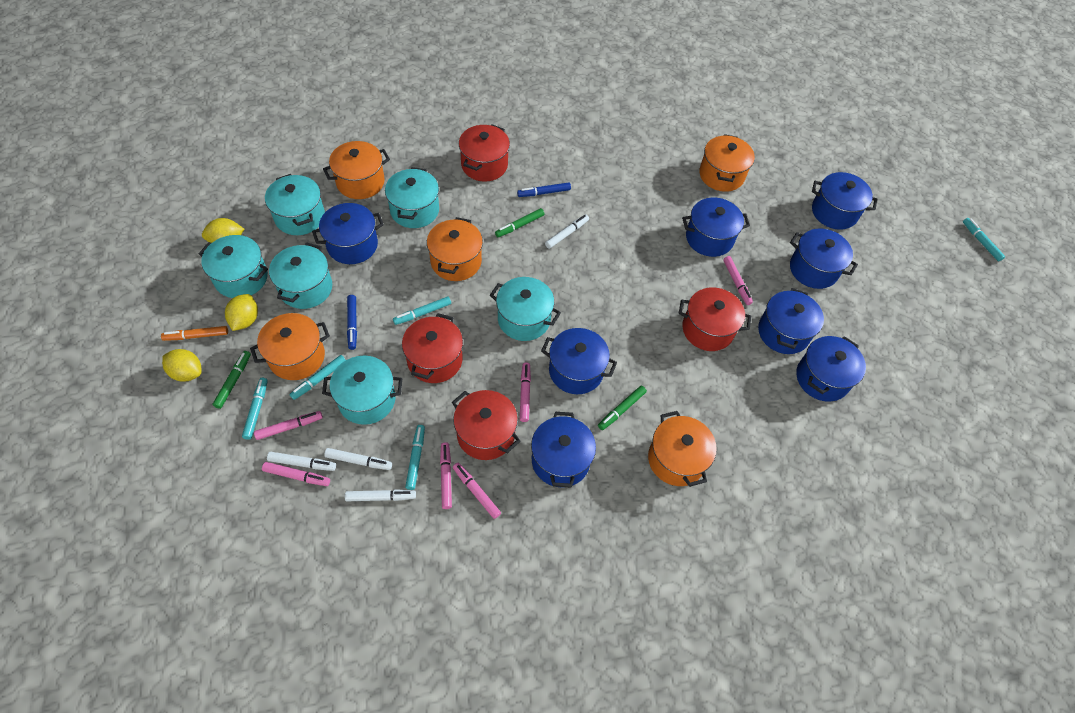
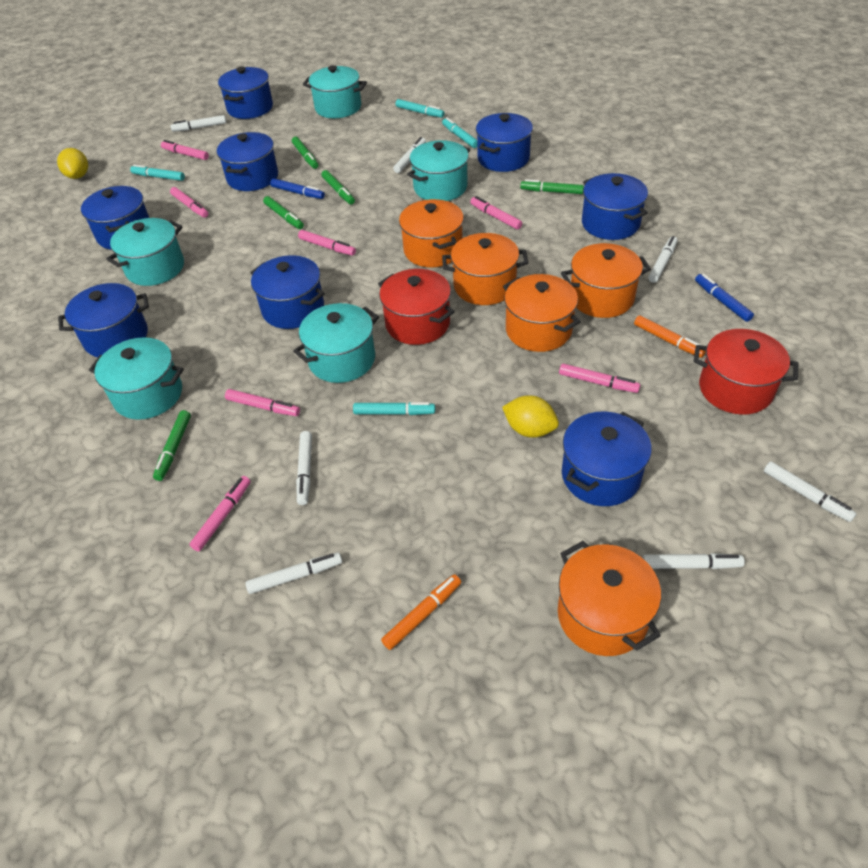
green marker: 3 -> 5
orange marker: 1 -> 2
pink marker: 6 -> 7
red pot: 4 -> 2
turquoise marker: 5 -> 4
turquoise pot: 6 -> 5
white marker: 4 -> 7
yellow lemon: 3 -> 2

